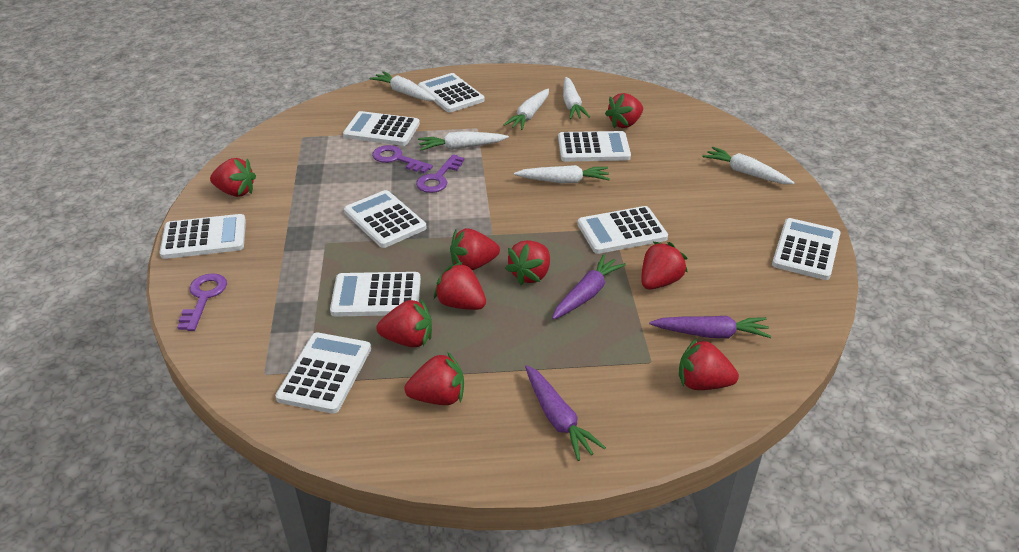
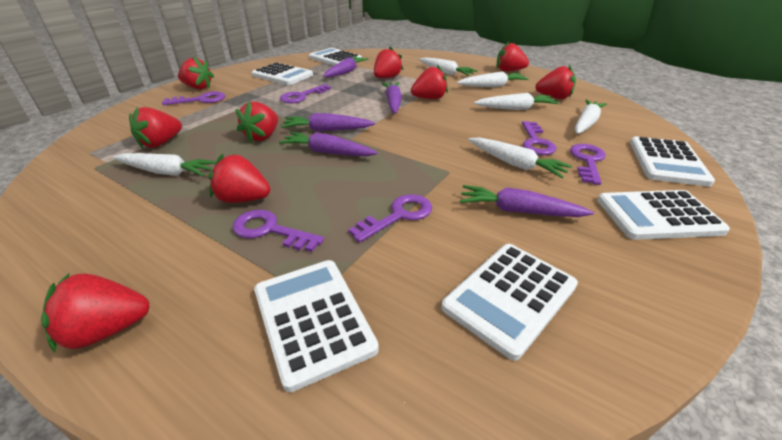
purple carrot: 3 -> 5
purple key: 3 -> 6
white calculator: 9 -> 6

